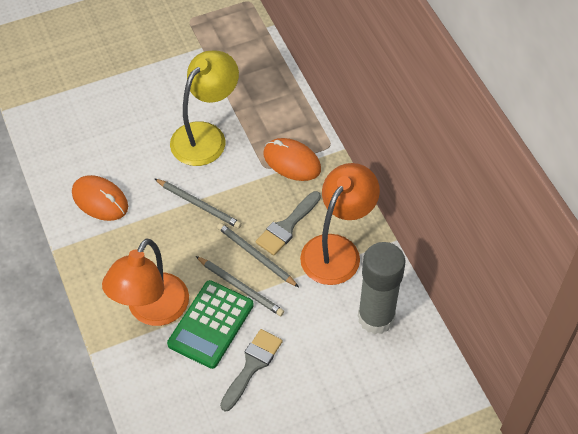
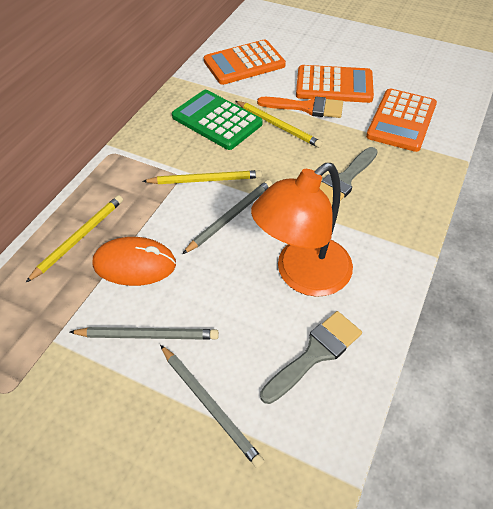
grey glue stick: 1 -> 0
orange brush: 0 -> 1
orange calculator: 0 -> 3
orange lamp: 2 -> 1
orange mouse: 2 -> 1
yellow lamp: 1 -> 0
yellow pencil: 0 -> 3

